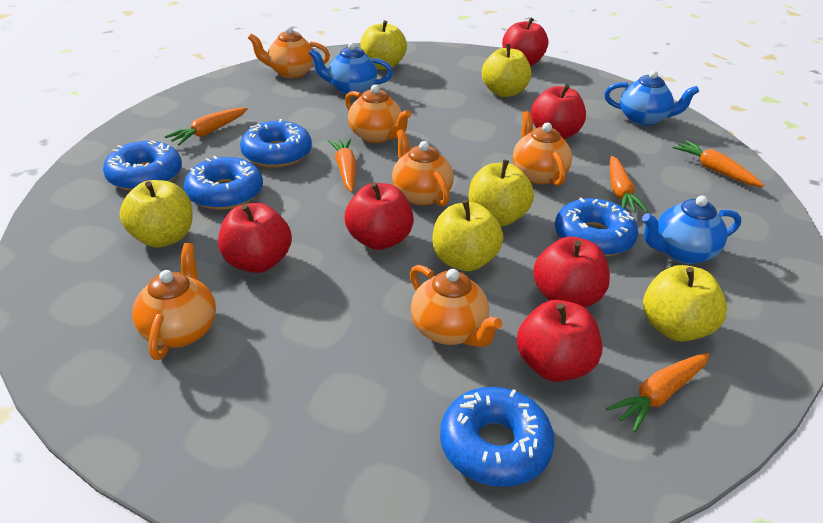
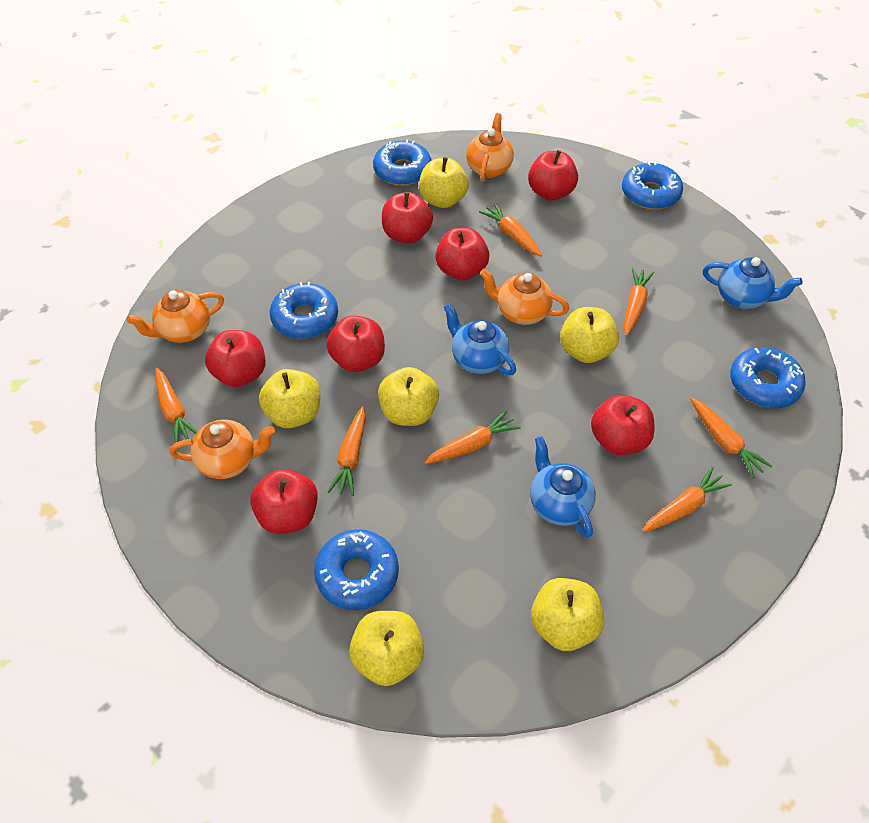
orange carrot: 5 -> 7
orange teapot: 6 -> 4
red apple: 6 -> 7

